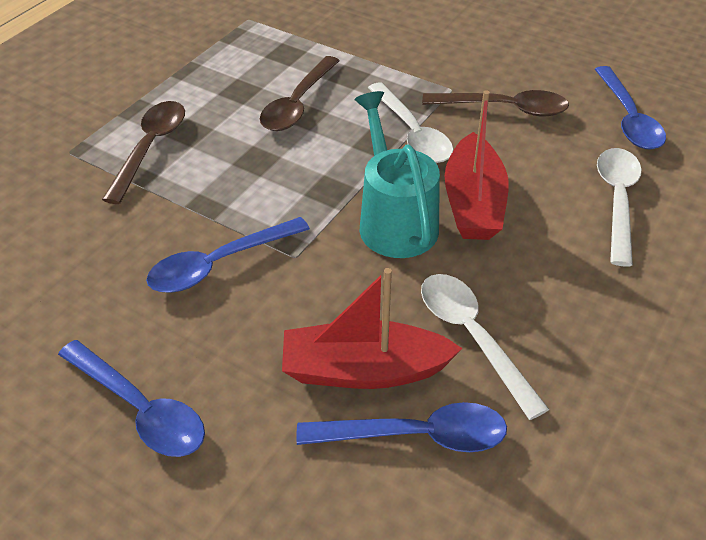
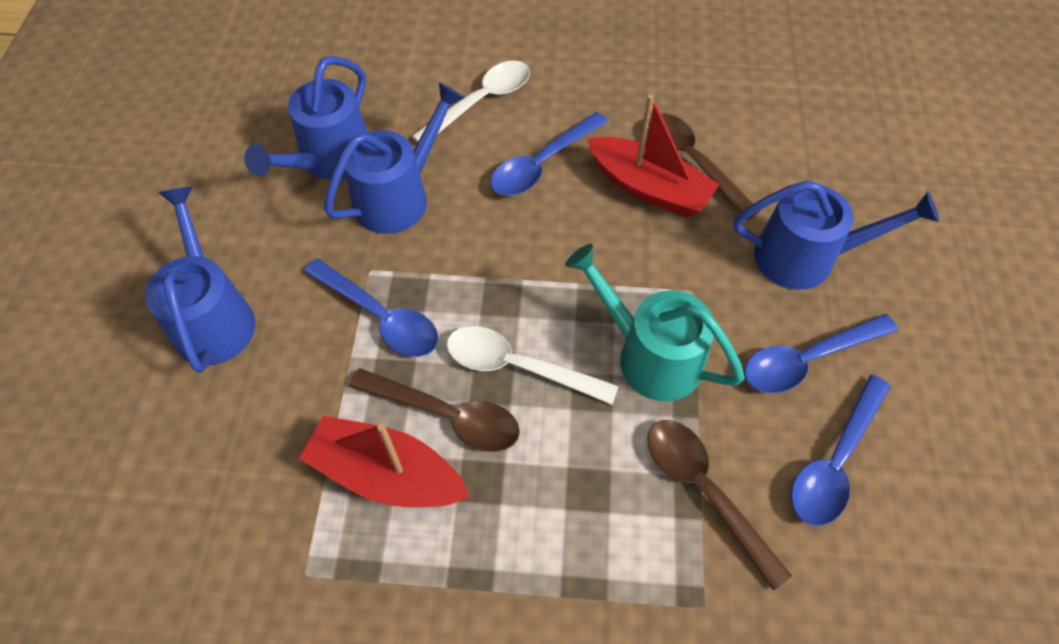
blue watering can: 0 -> 4
white spoon: 3 -> 2

